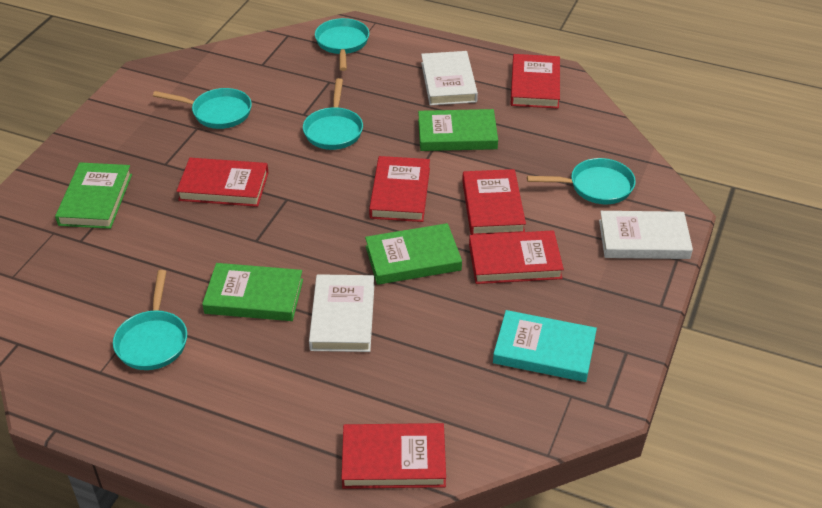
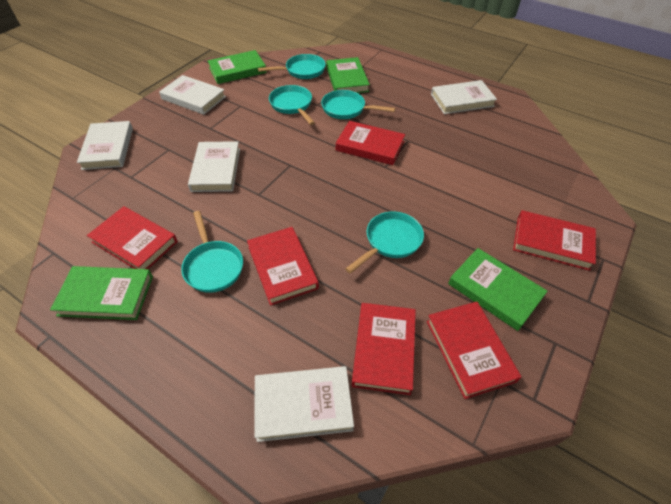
turquoise book: 1 -> 0
white book: 3 -> 5

